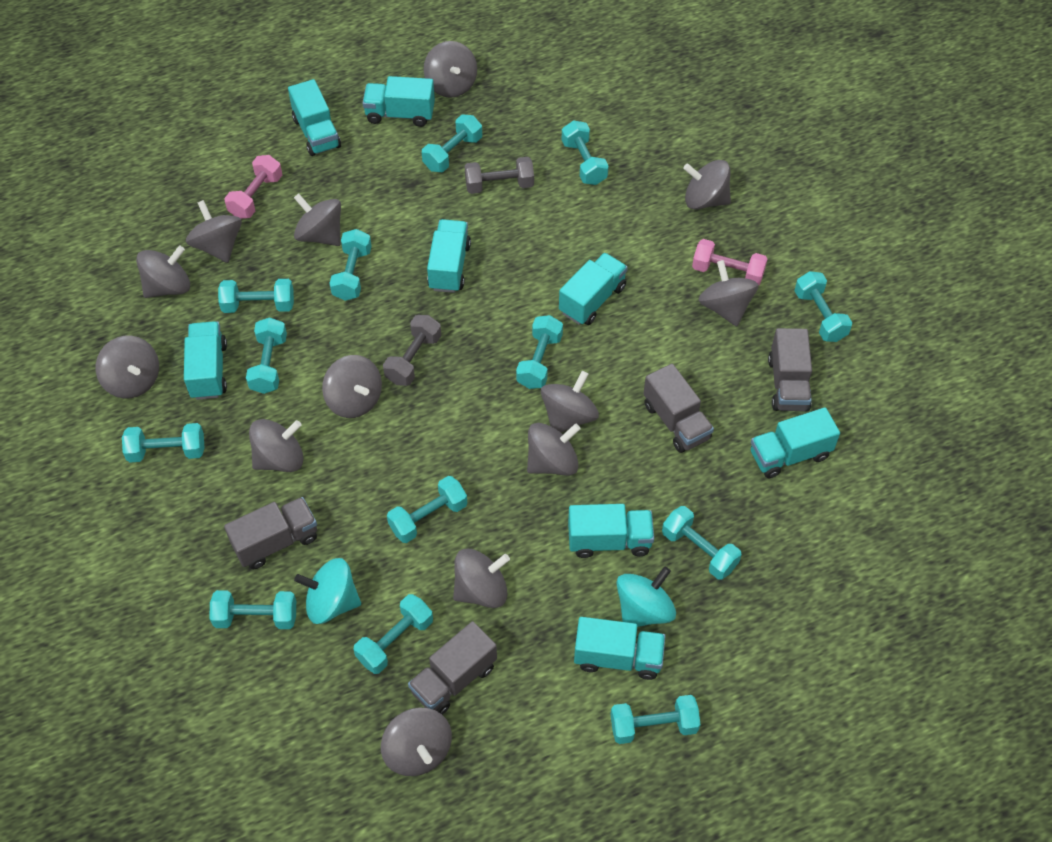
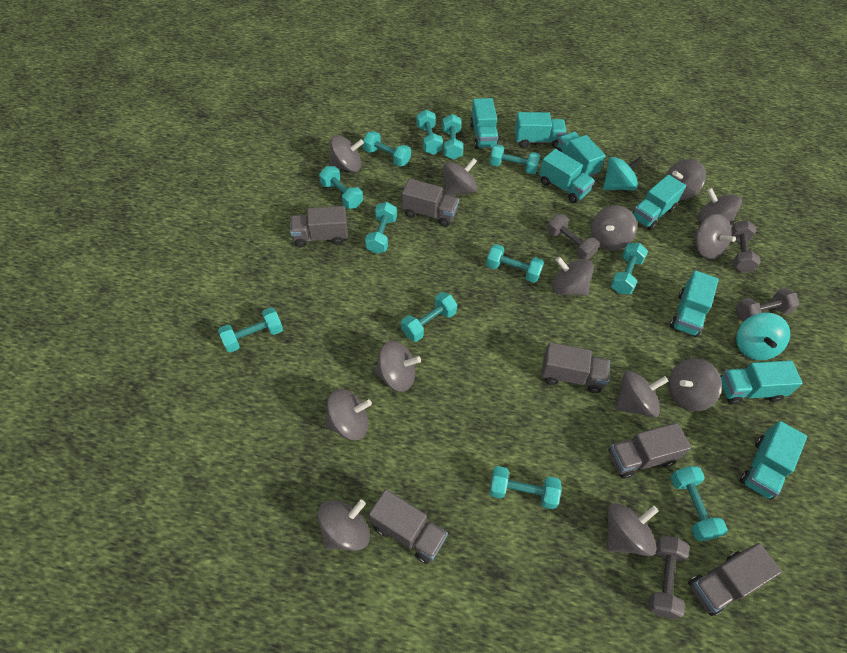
grey dumbbell: 2 -> 4
grey truck: 4 -> 6
pink dumbbell: 2 -> 0
turquoise dumbbell: 13 -> 12

